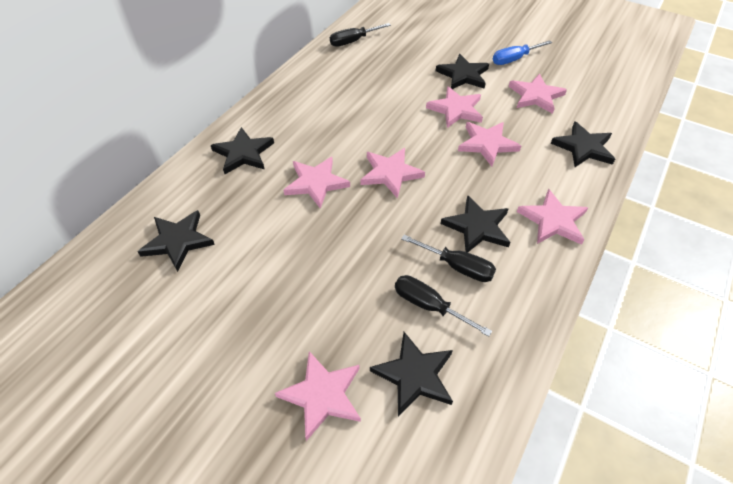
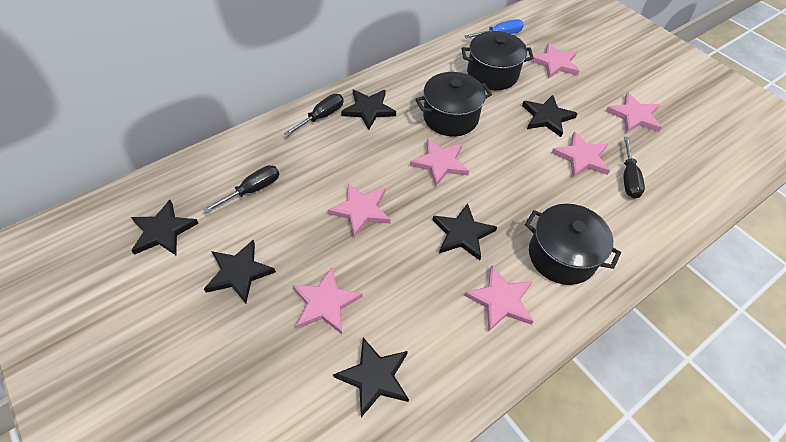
black pot: 0 -> 3

